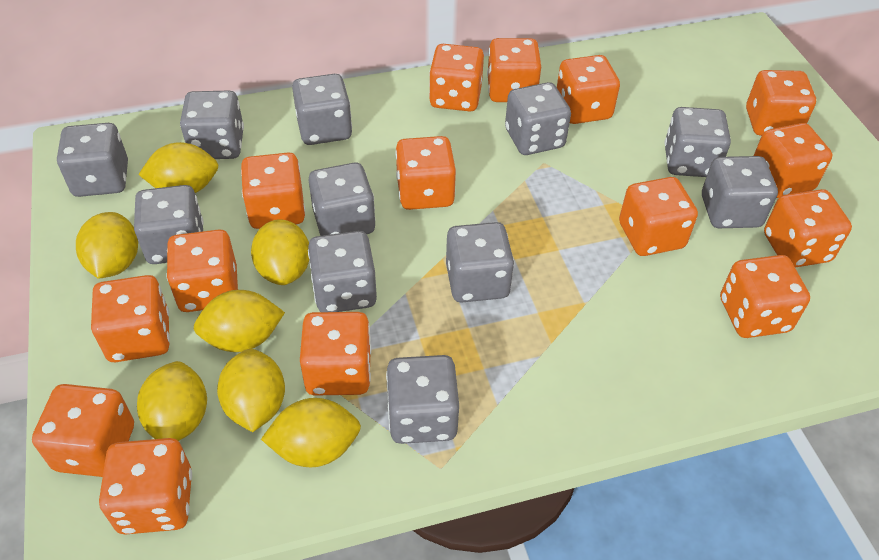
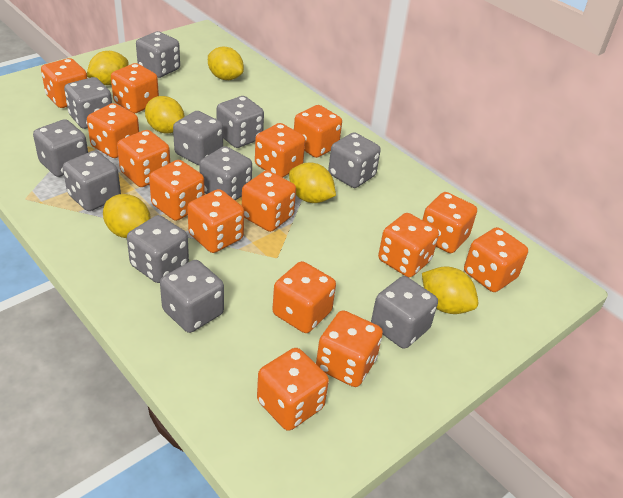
yellow lemon: 7 -> 6

